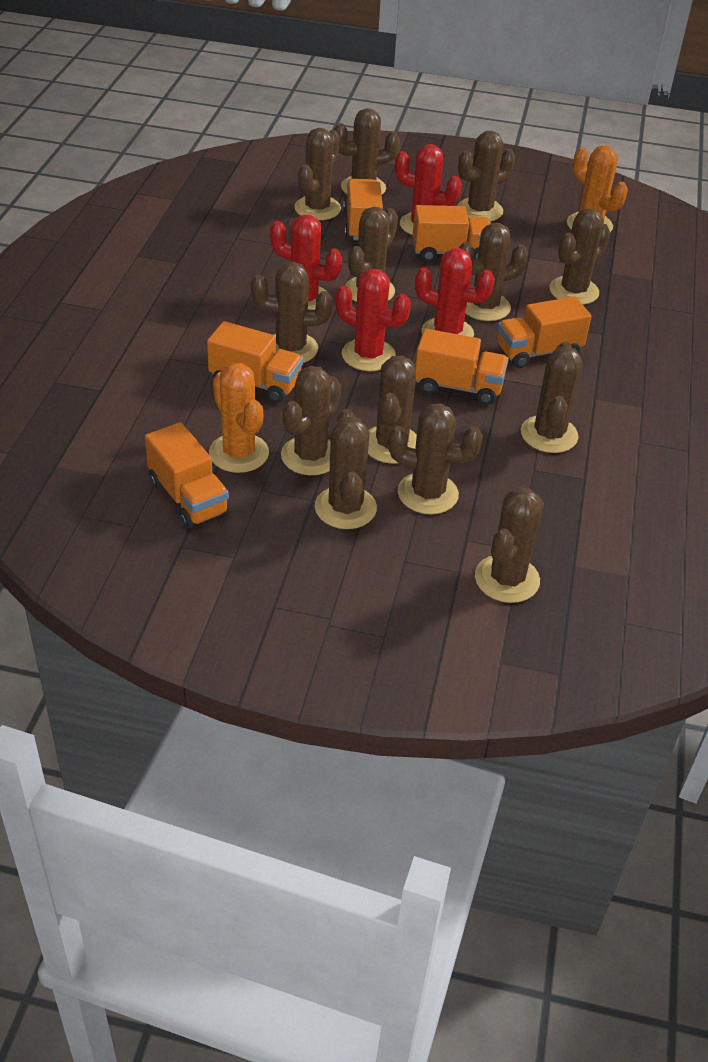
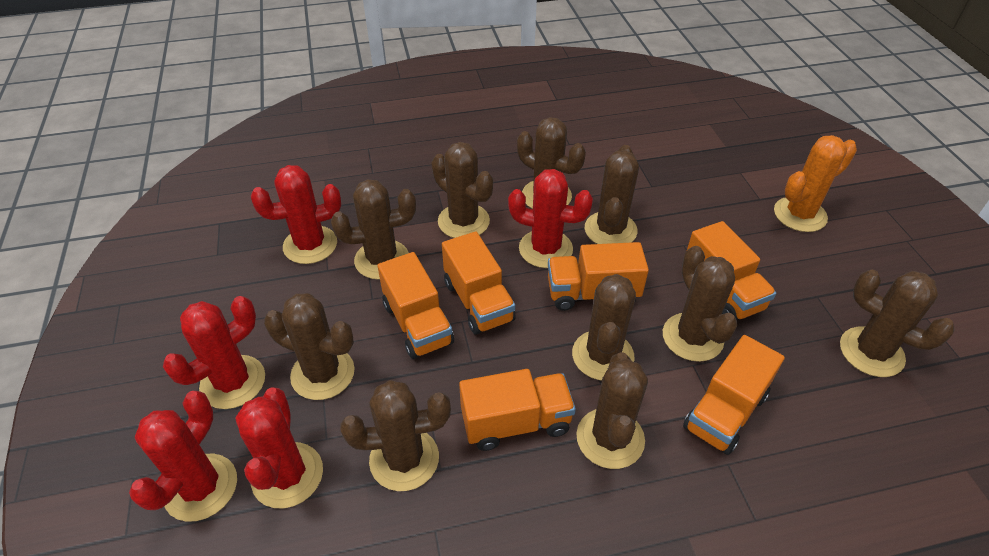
brown cactus: 13 -> 10
orange cactus: 2 -> 1
red cactus: 4 -> 5

